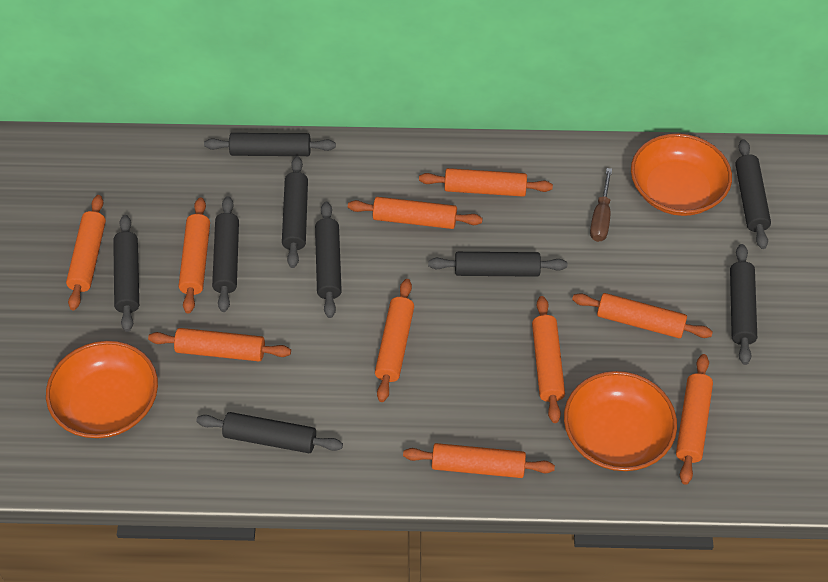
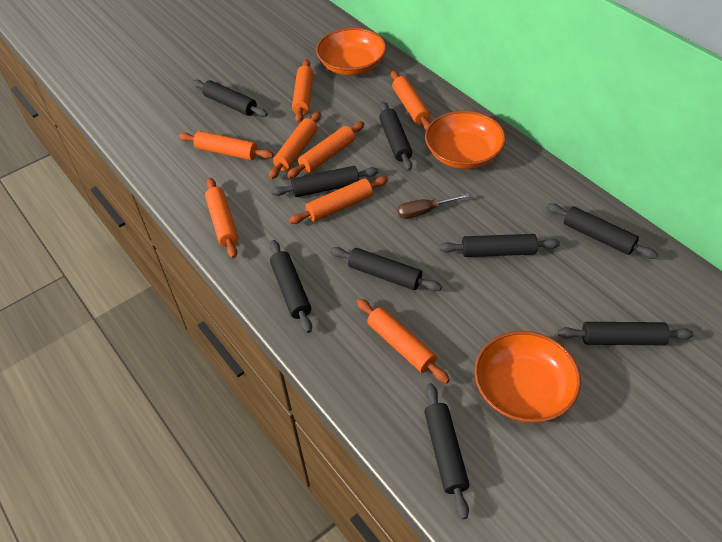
orange rolling pin: 10 -> 8

